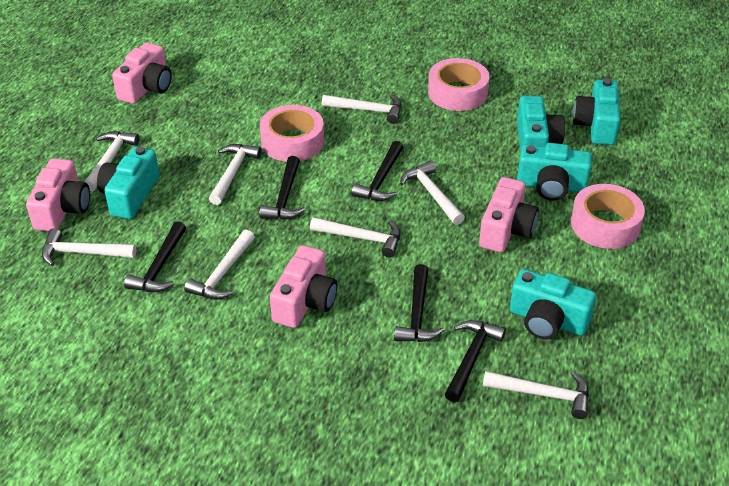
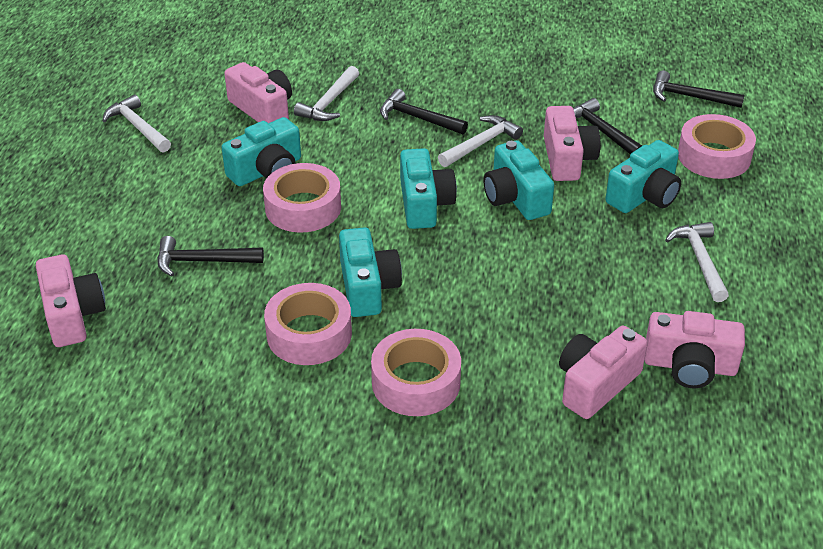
black hammer: 5 -> 4
pink camera: 4 -> 5
pink tape: 3 -> 4
white hammer: 8 -> 4

